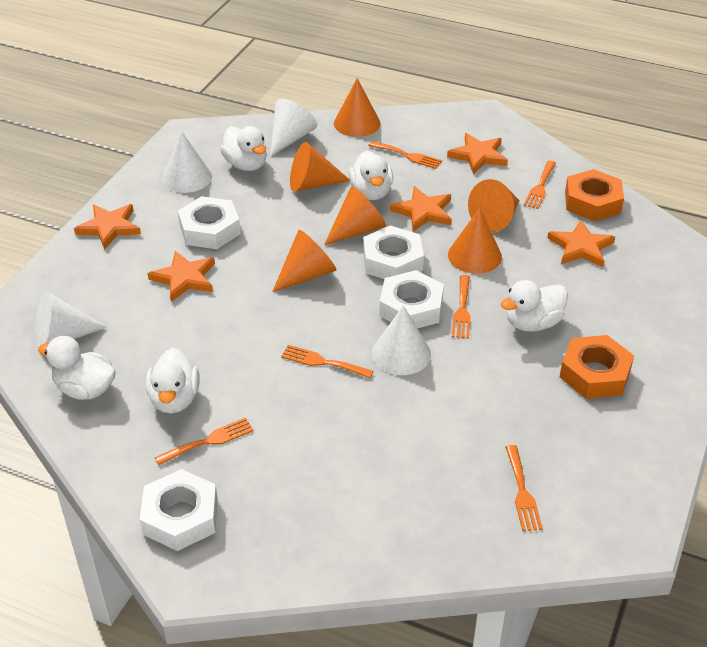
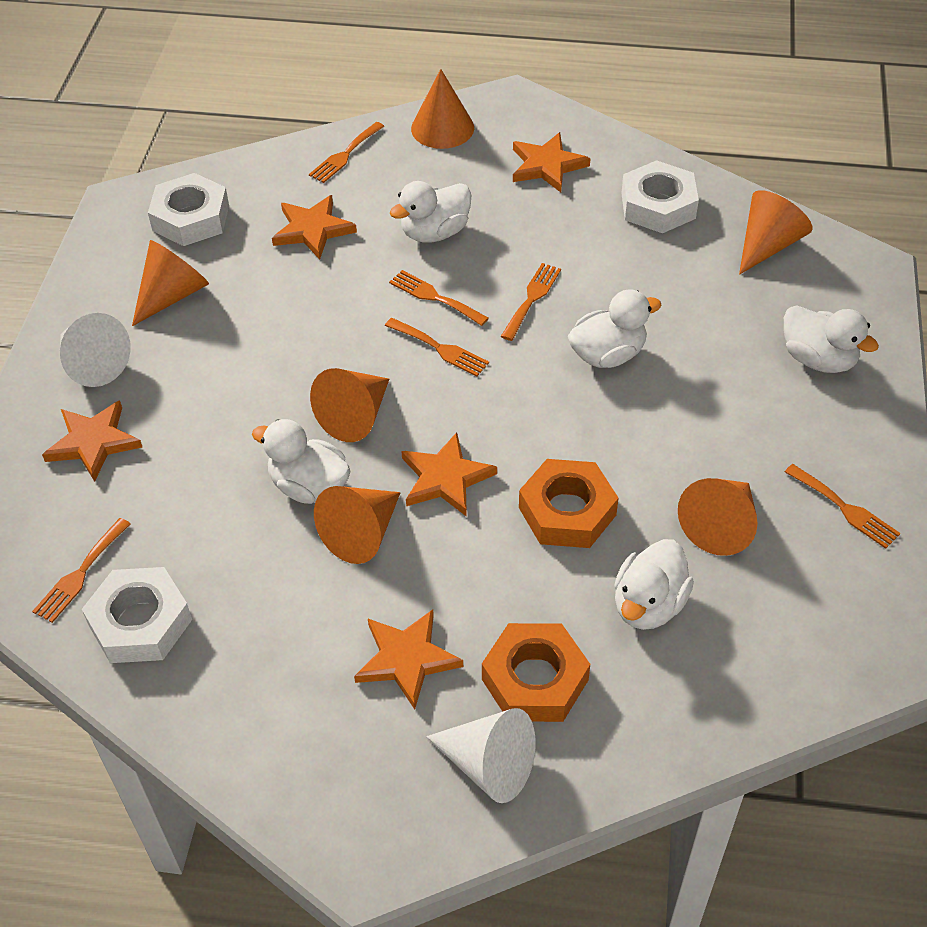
white cone: 4 -> 2
white nut: 4 -> 3

